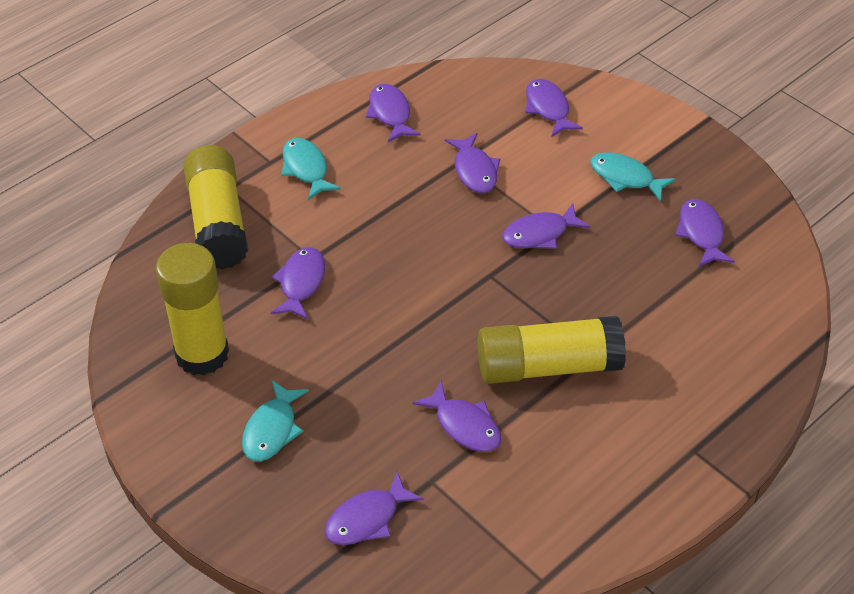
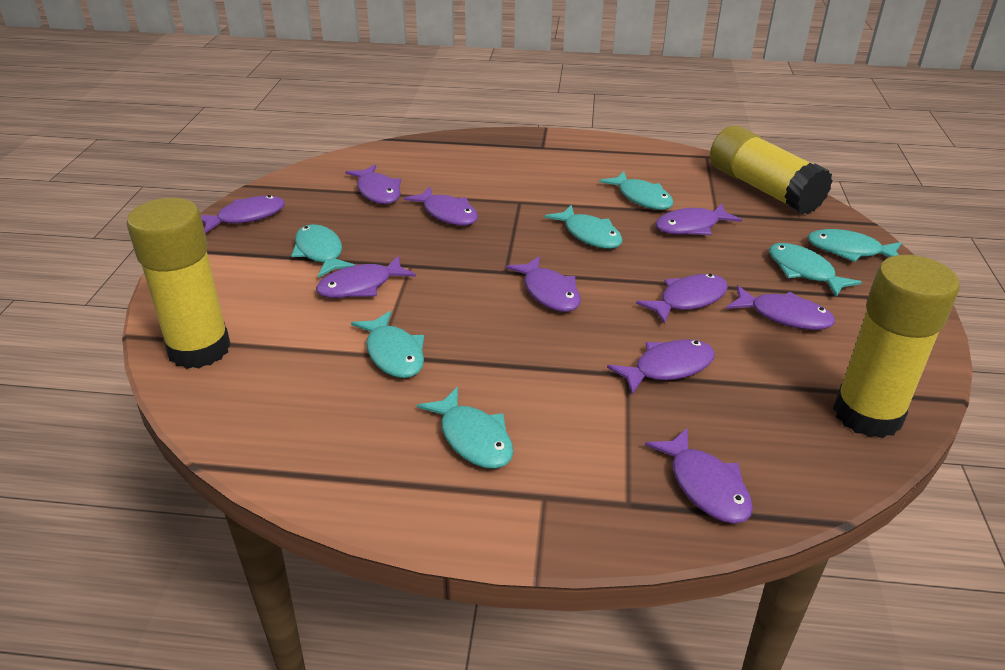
purple fish: 8 -> 10
turquoise fish: 3 -> 7

